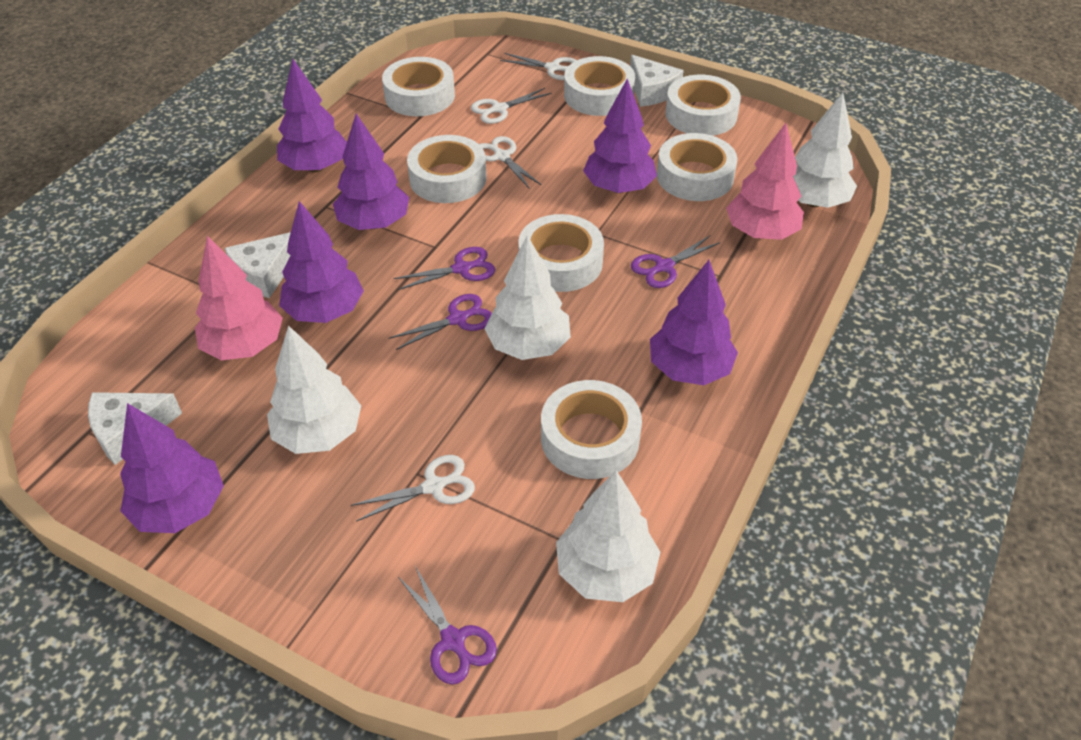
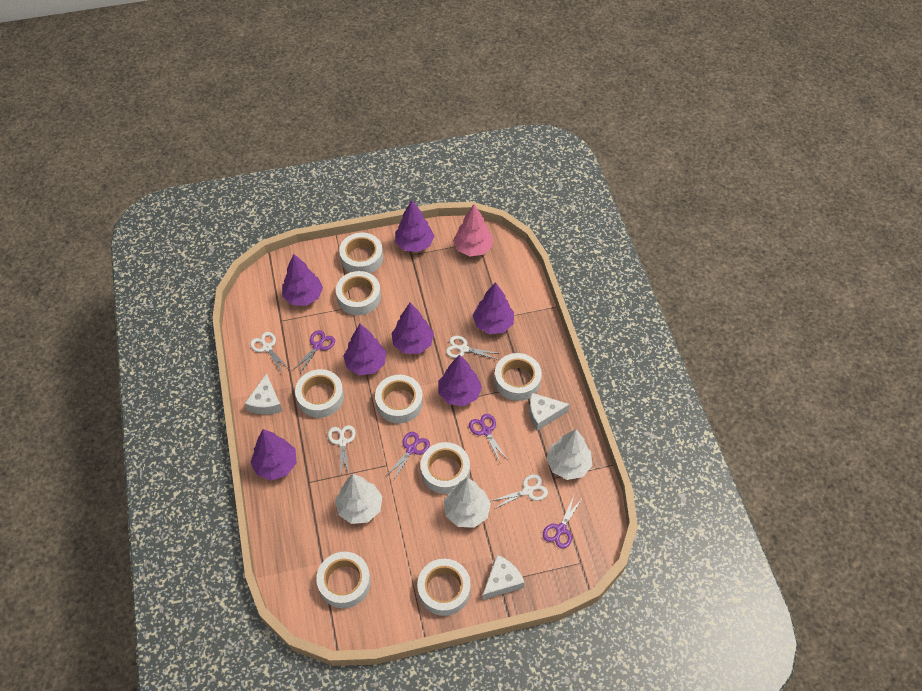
pink tree: 2 -> 1
purple tree: 6 -> 7
white tape: 7 -> 8
white tree: 4 -> 3

